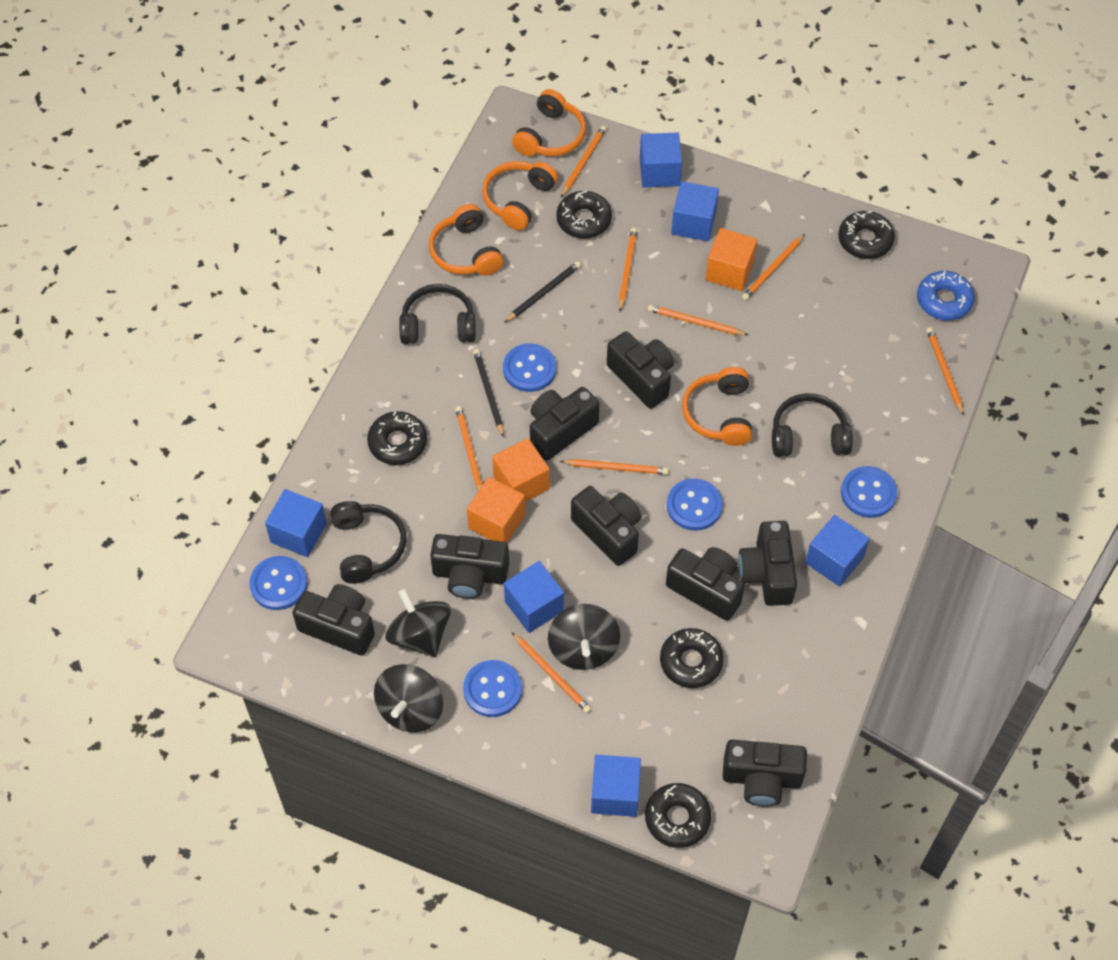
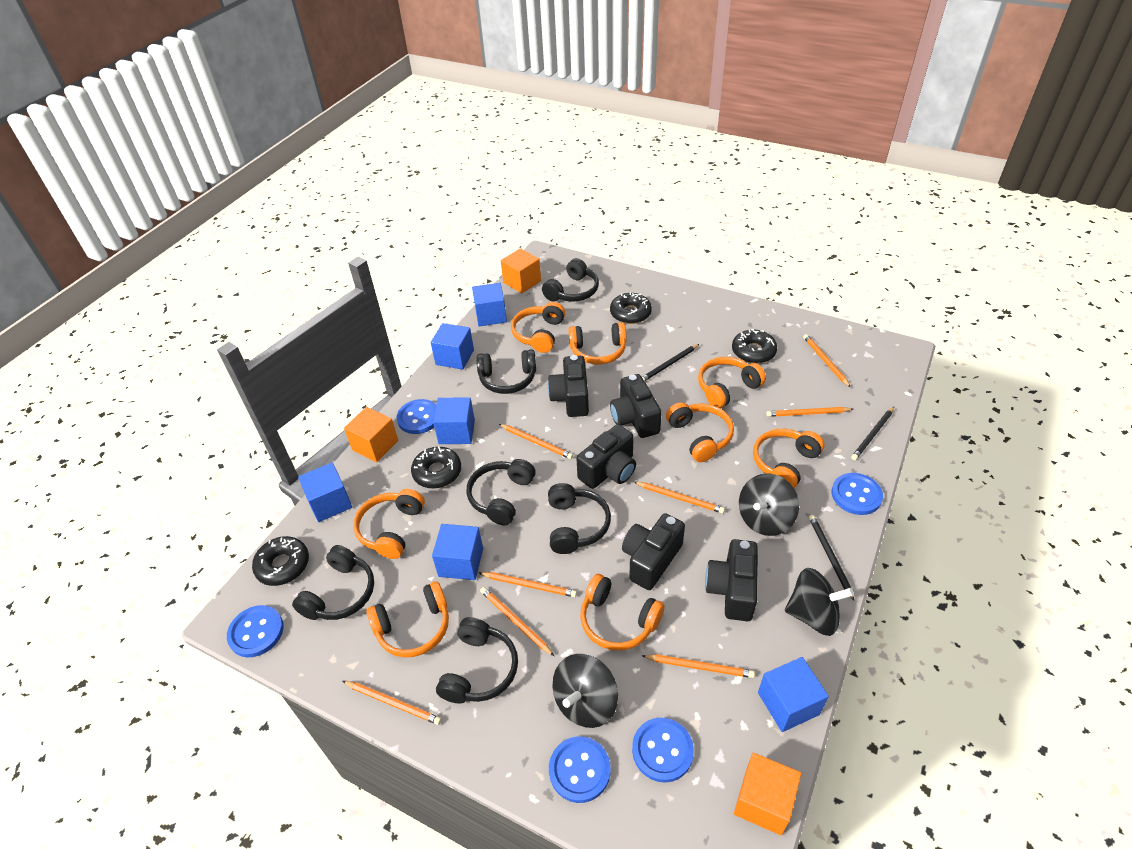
black camera: 8 -> 5
black donut: 5 -> 4
black headphones: 3 -> 6
black pencil: 2 -> 3
blue donut: 1 -> 0
orange headphones: 4 -> 8

